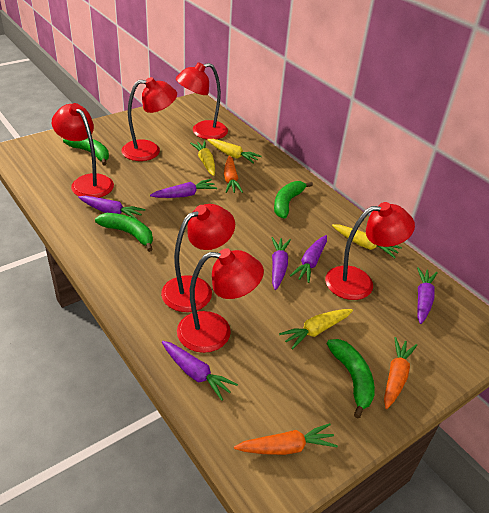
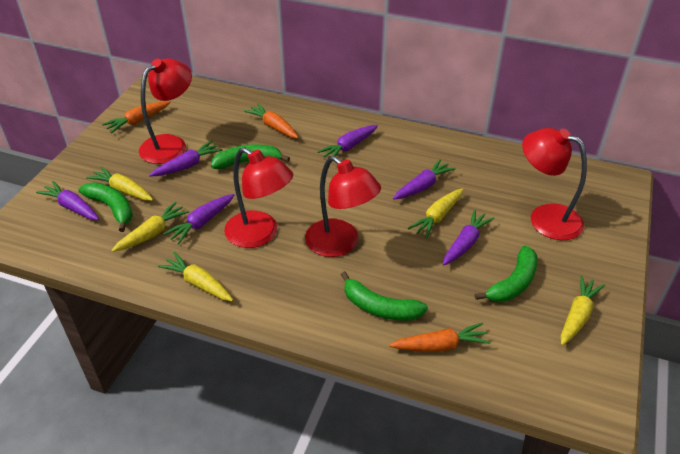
red lamp: 6 -> 4
yellow carrot: 4 -> 5

